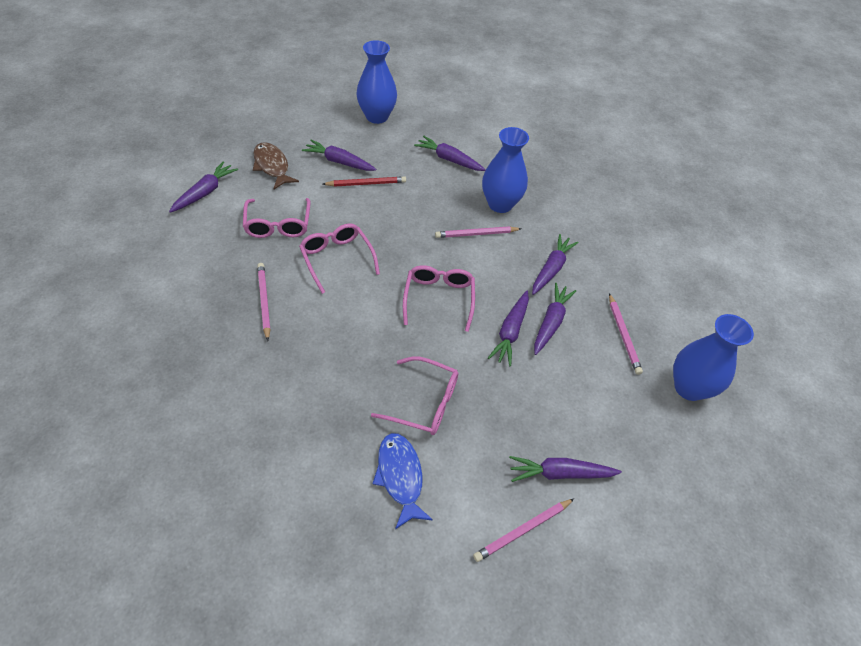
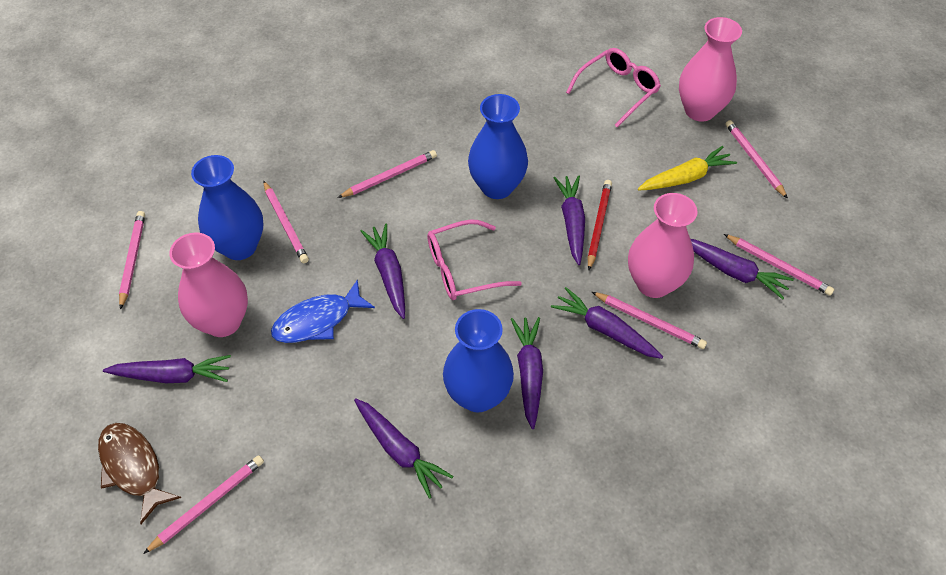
pink glasses: 4 -> 2
pink pencil: 4 -> 7
pink vase: 0 -> 3
yellow carrot: 0 -> 1

